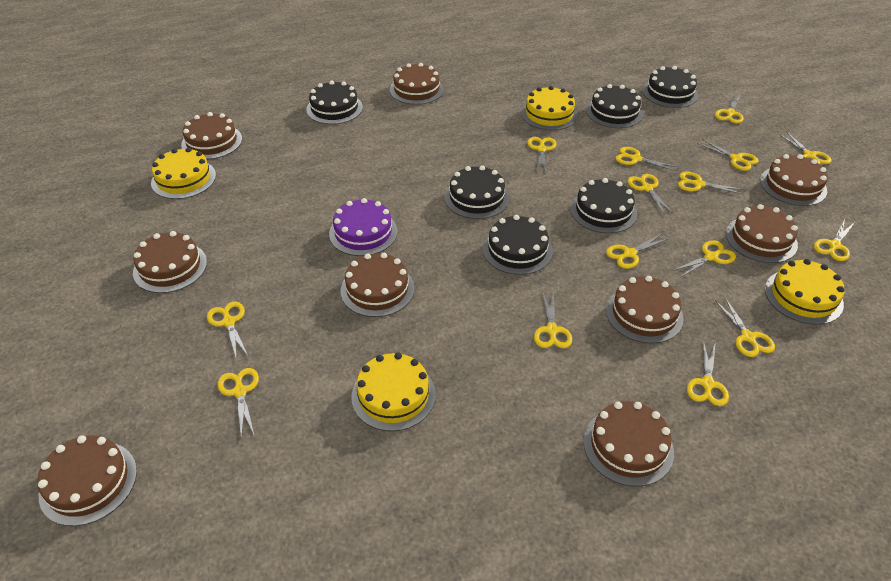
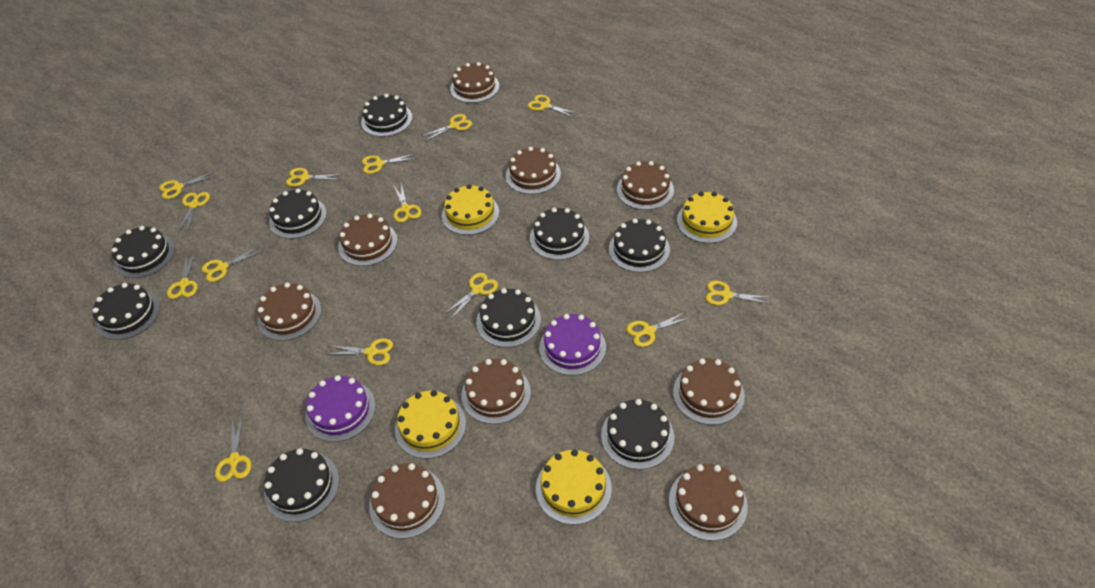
black cake: 6 -> 9
purple cake: 1 -> 2
yellow scissors: 15 -> 14

